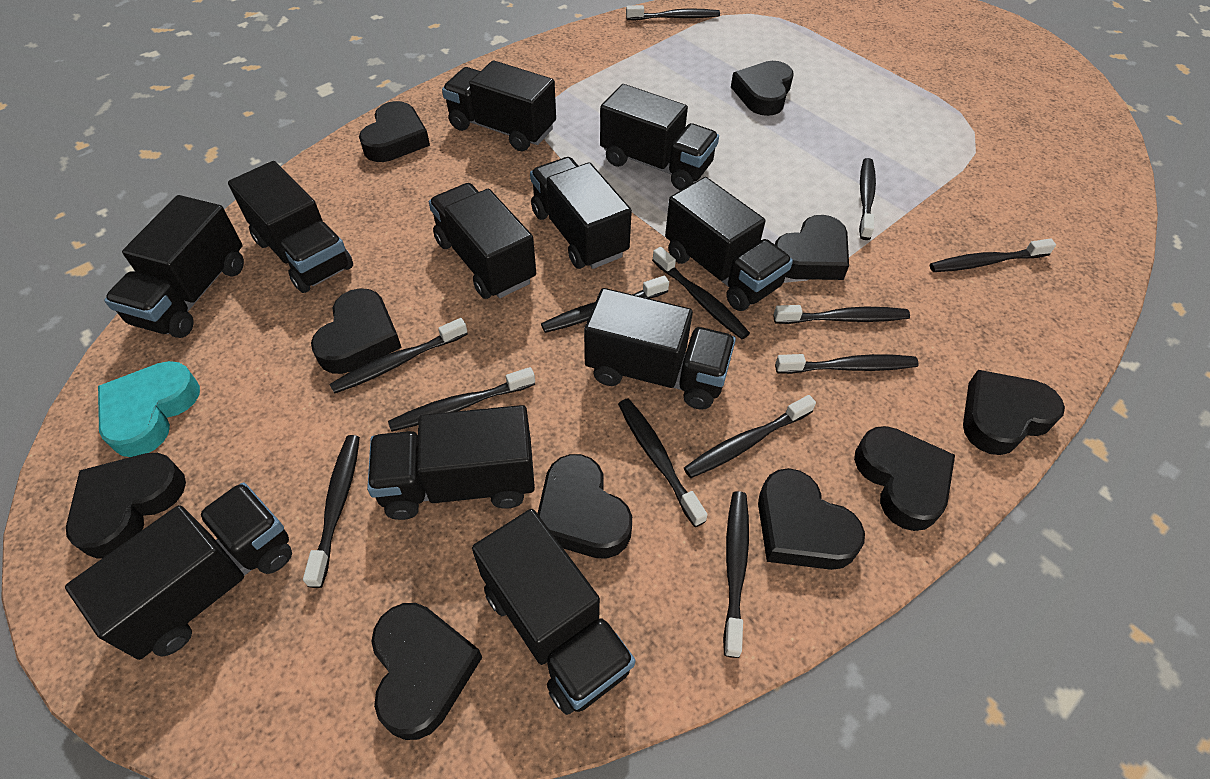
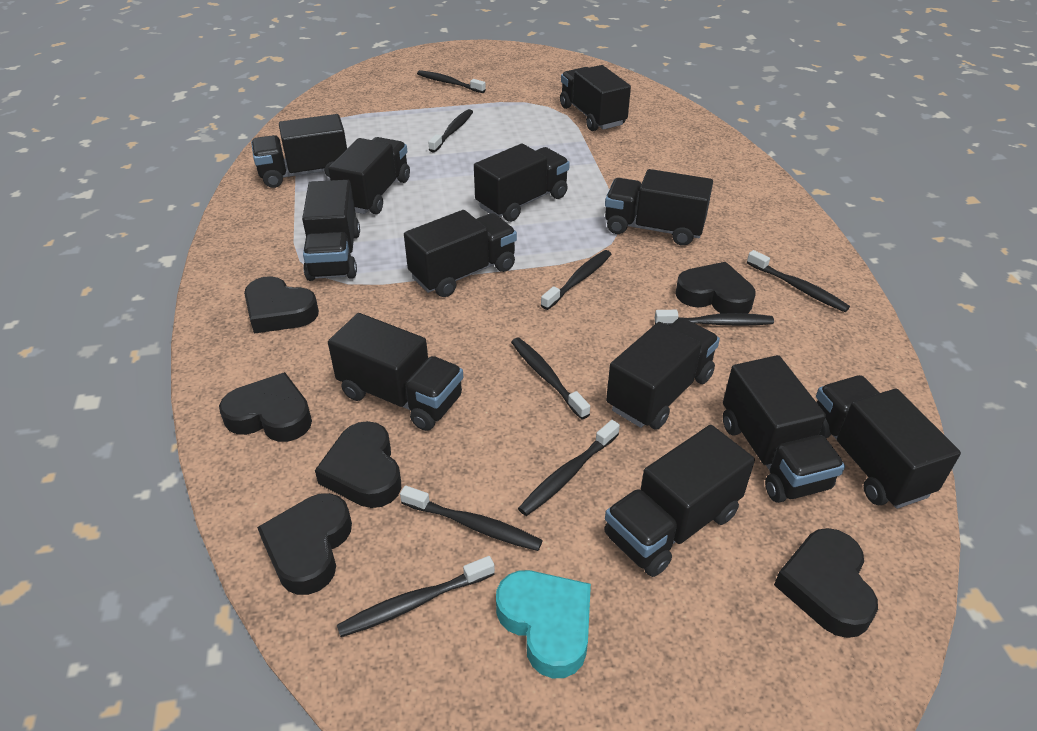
black heart: 10 -> 6
black toothbrush: 13 -> 9
black truck: 11 -> 12

